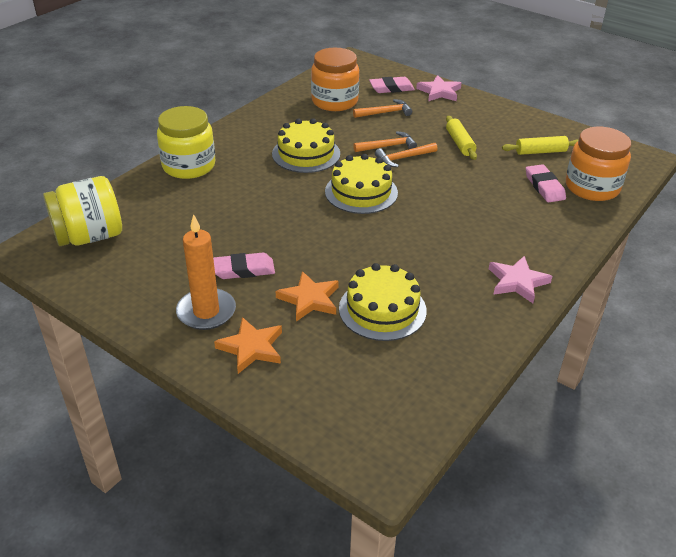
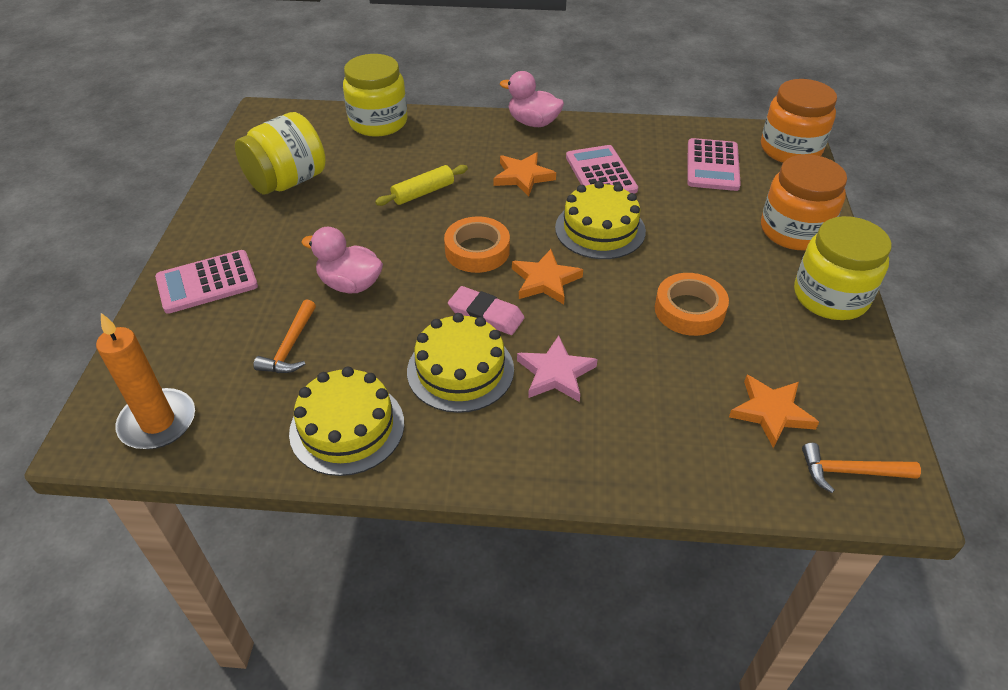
orange hammer: 3 -> 2
orange star: 2 -> 3
orange tape: 0 -> 2
pink calculator: 0 -> 3
pink duck: 0 -> 2
pink eraser: 3 -> 1
pink star: 2 -> 1
yellow jar: 2 -> 3
yellow rolling pin: 2 -> 1

